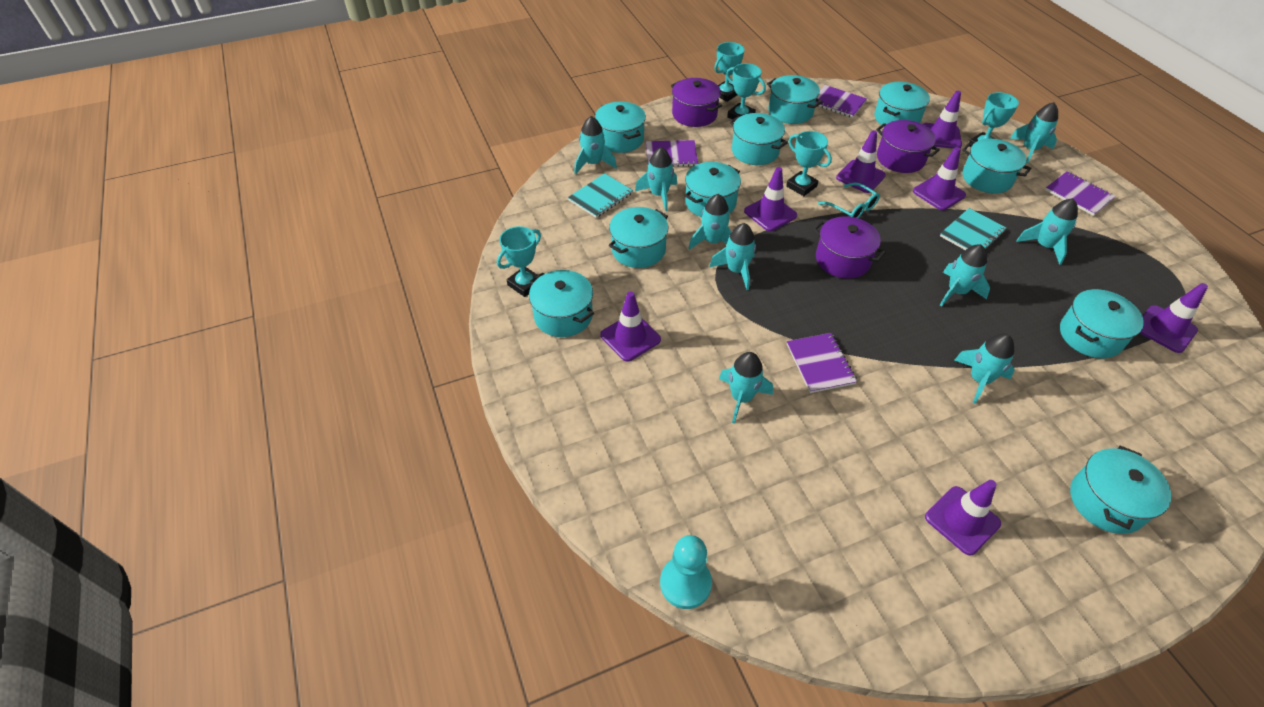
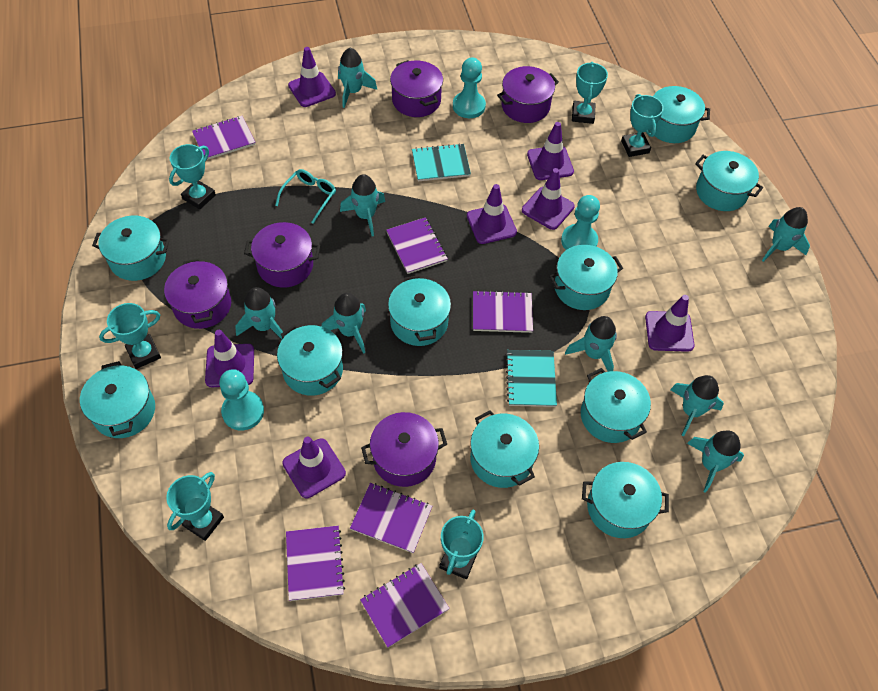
purple notebook: 4 -> 6
purple pot: 3 -> 5
turquoise pawn: 1 -> 3
turquoise rocket: 9 -> 8
turquoise trophy: 5 -> 6

